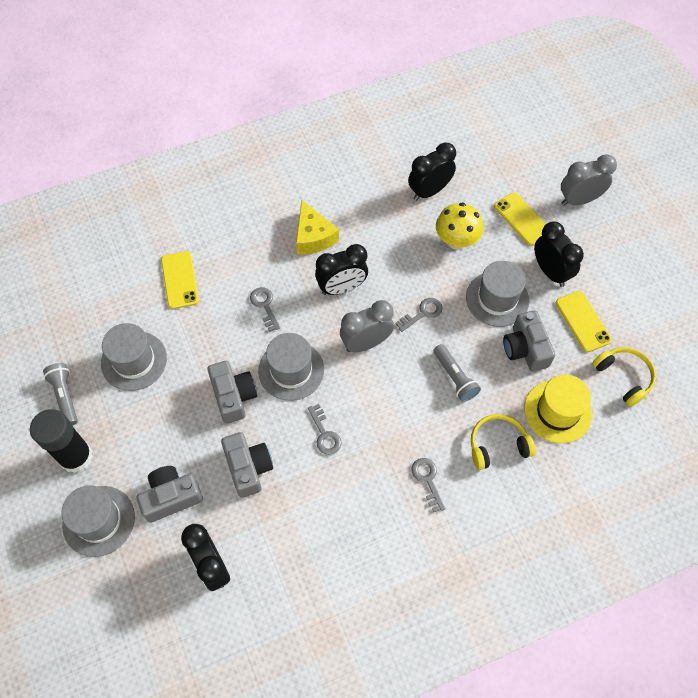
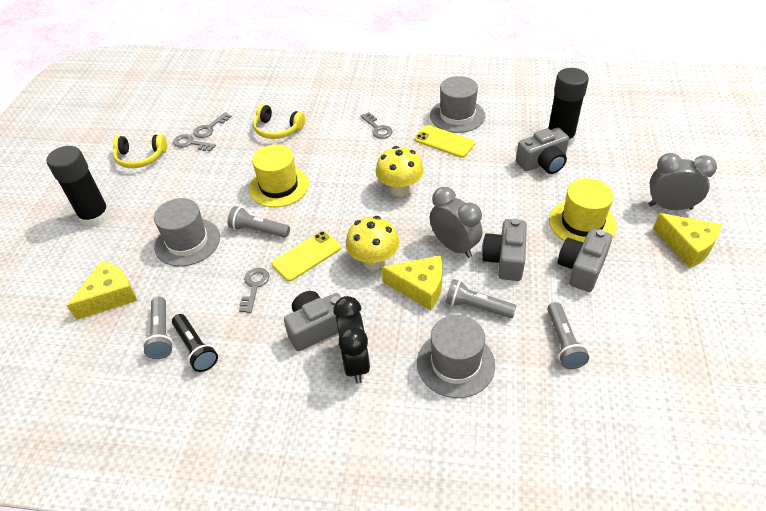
black clock: 4 -> 1
black flashlight: 0 -> 1
black glue stick: 1 -> 2
grey flashlight: 2 -> 4
grey hat: 4 -> 3
yellow cheese: 1 -> 3
yellow hat: 1 -> 2
yellow mushroom: 1 -> 2
yellow phone: 3 -> 2

